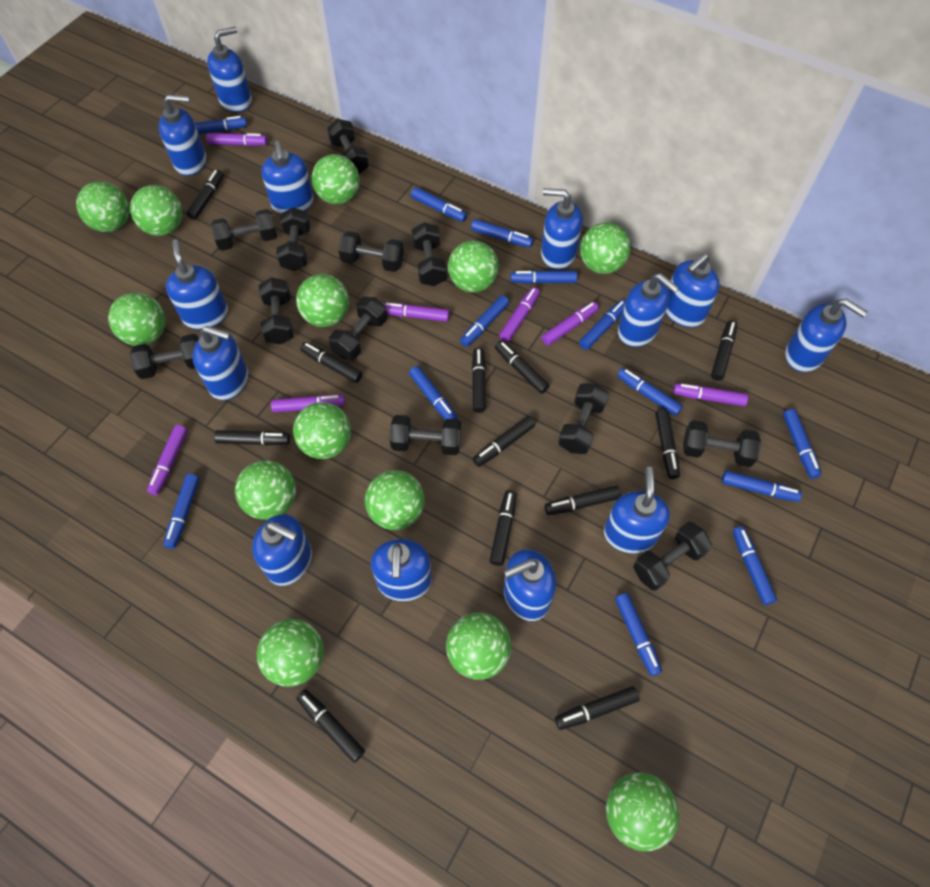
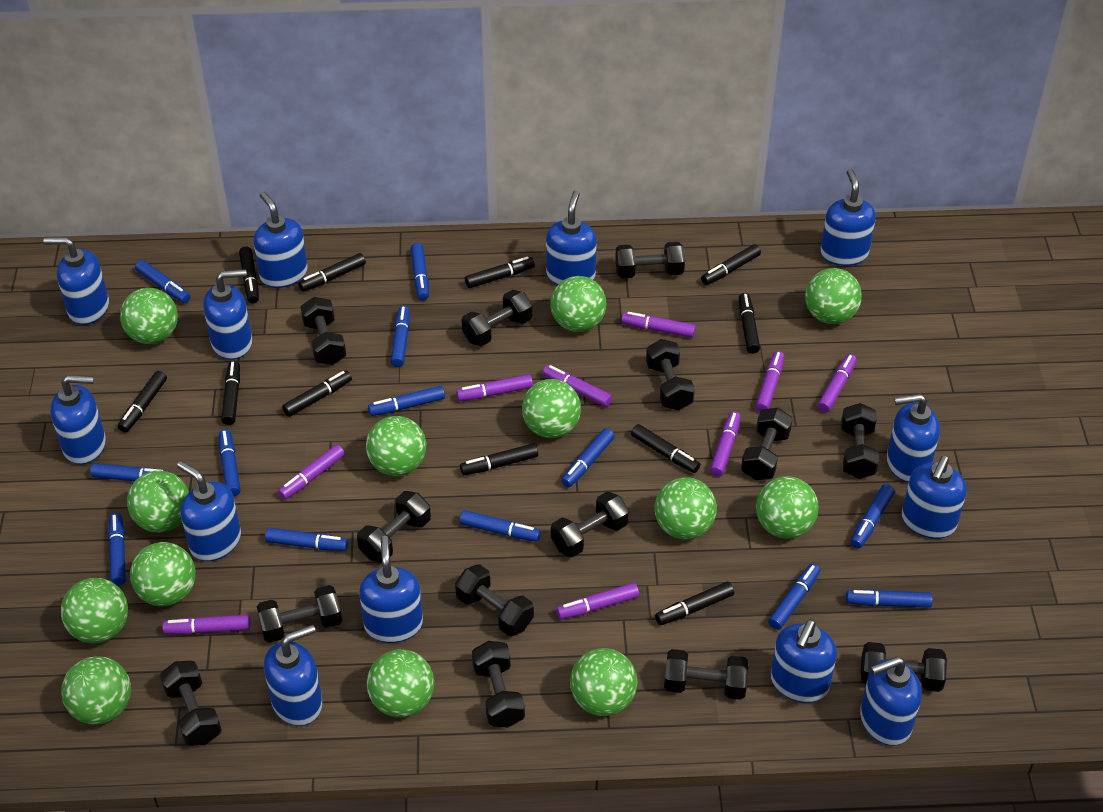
black dumbbell: 12 -> 14
black marker: 12 -> 11
purple marker: 7 -> 9

